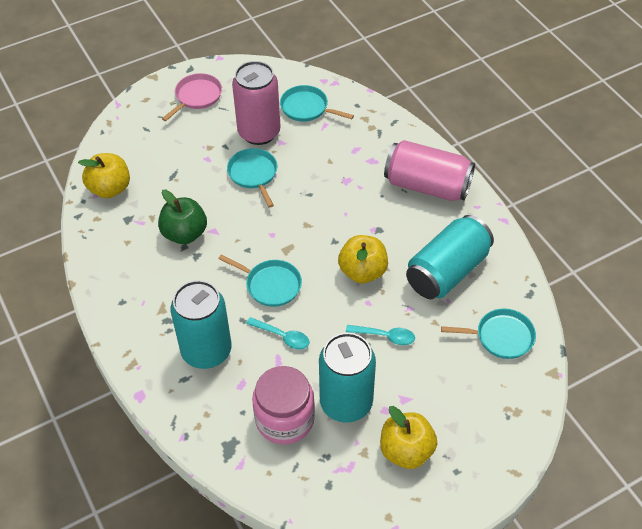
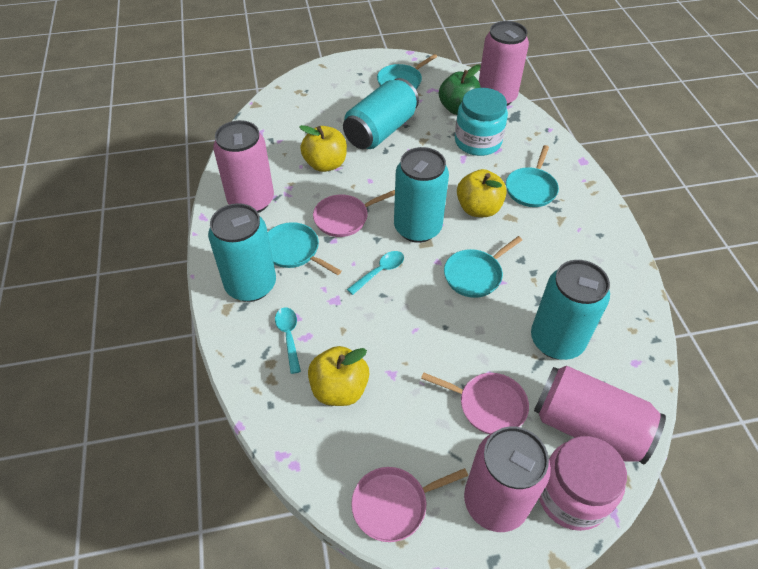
pink can: 2 -> 4
pink pan: 1 -> 3
turquoise can: 3 -> 4
turquoise jar: 0 -> 1

